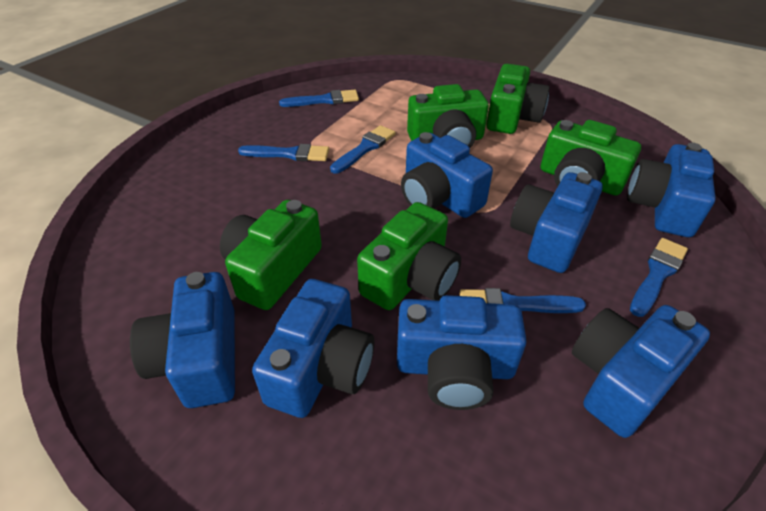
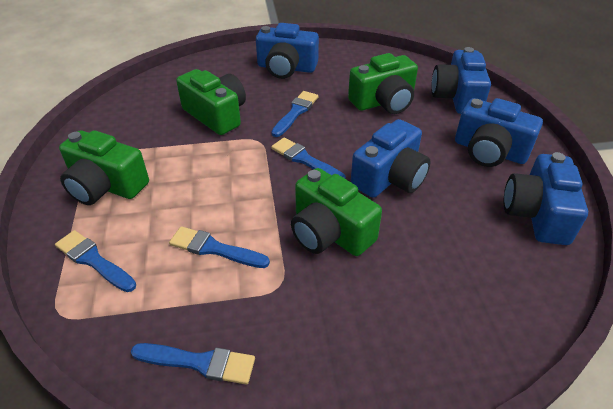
blue camera: 7 -> 5
green camera: 5 -> 4

